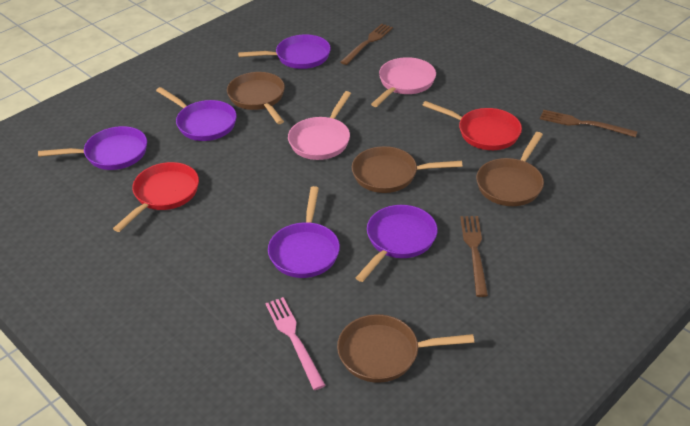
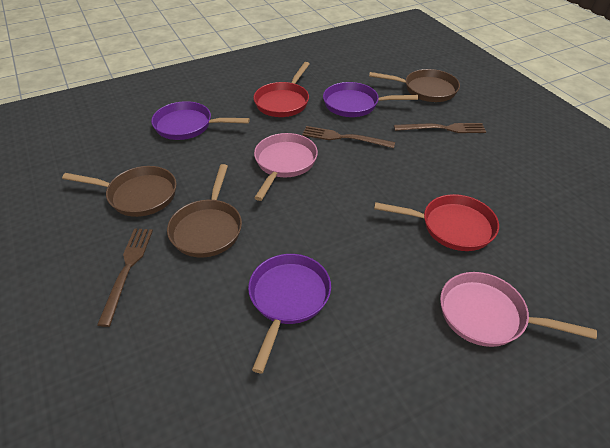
brown pan: 4 -> 3
pink fork: 1 -> 0
purple pan: 5 -> 3

